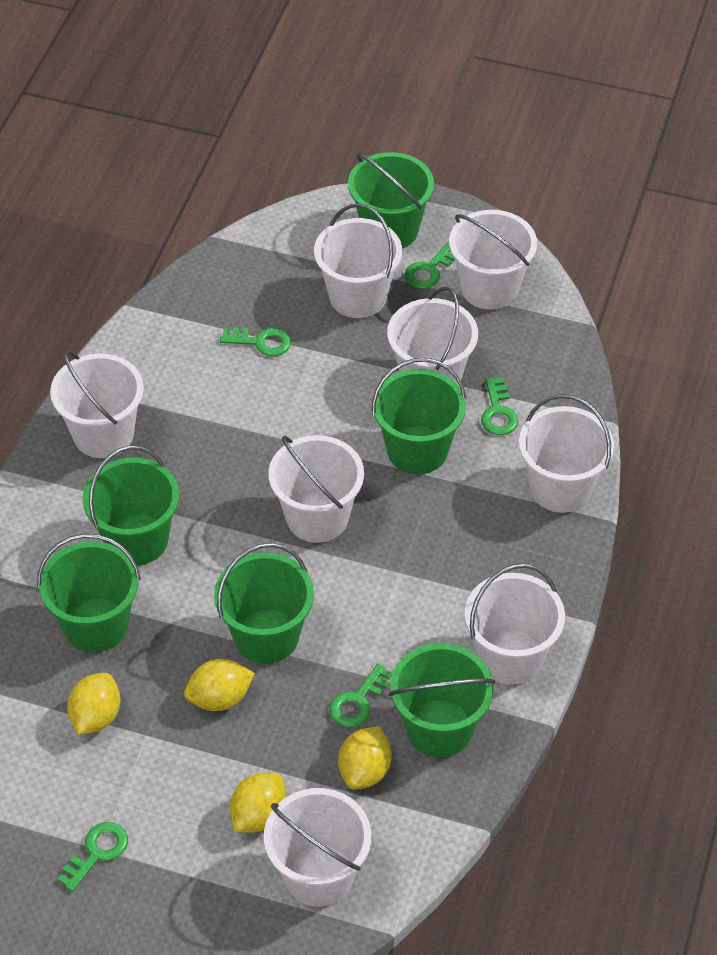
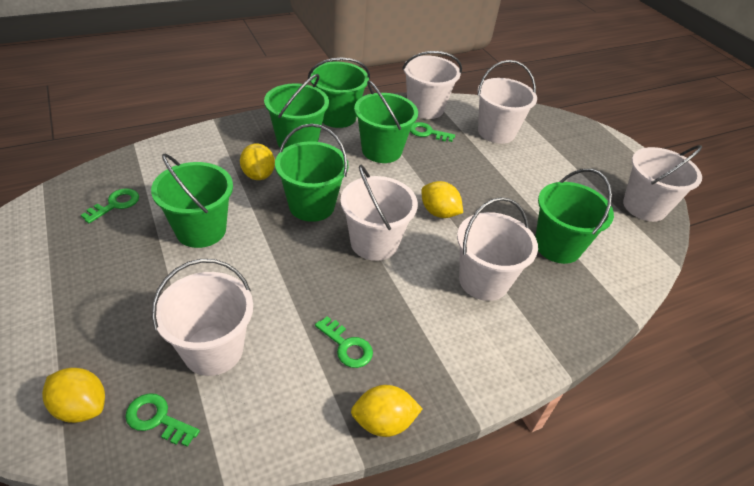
green key: 5 -> 4
white bucket: 8 -> 6

